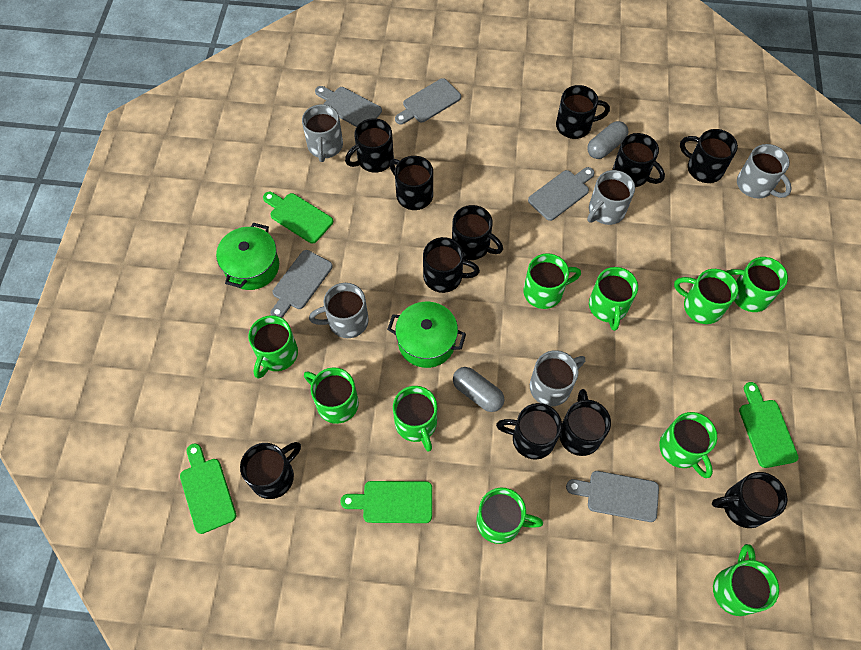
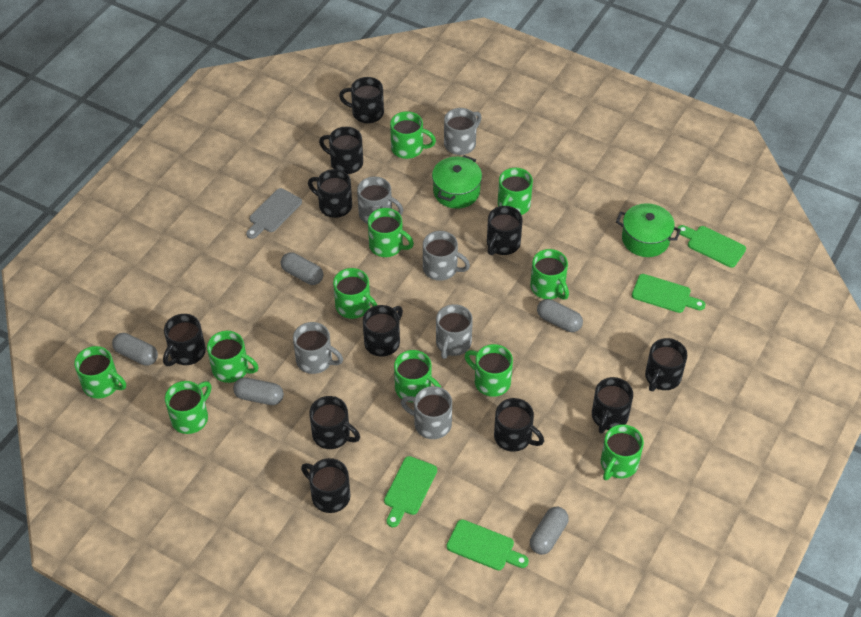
green mug: 10 -> 11
grey capsule: 2 -> 5
grey cutting board: 5 -> 1
grey mug: 5 -> 6

